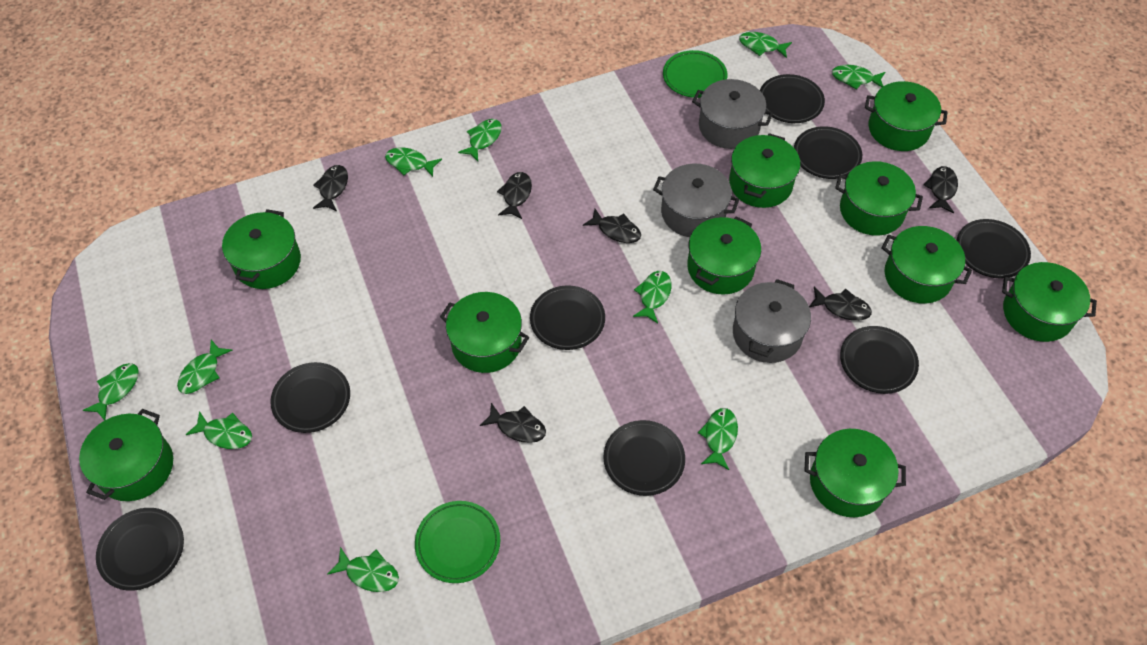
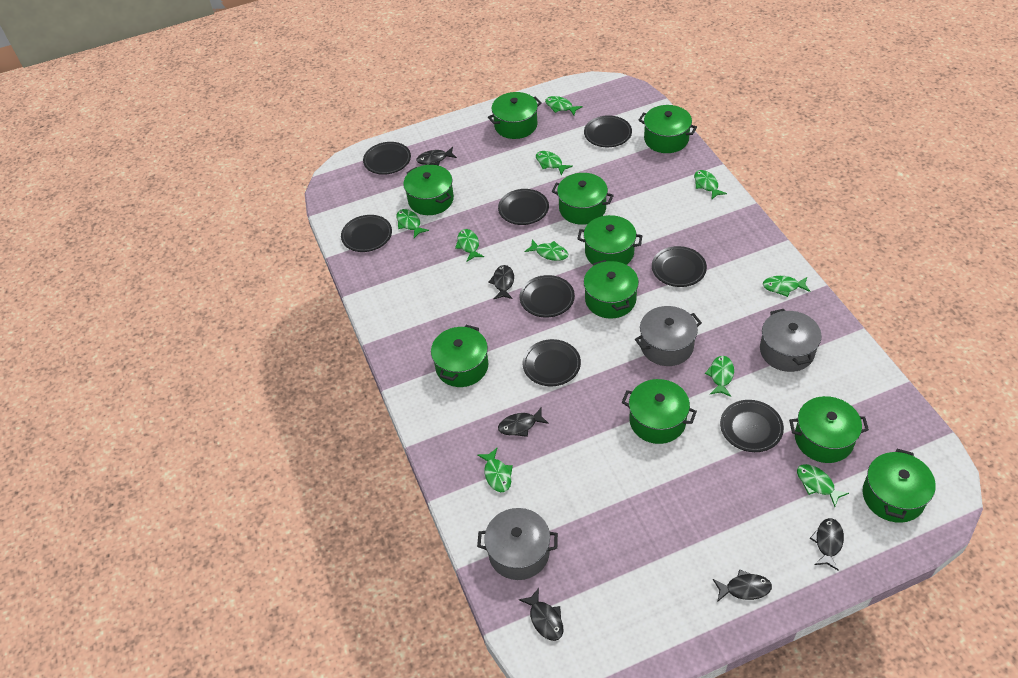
green plate: 2 -> 0

